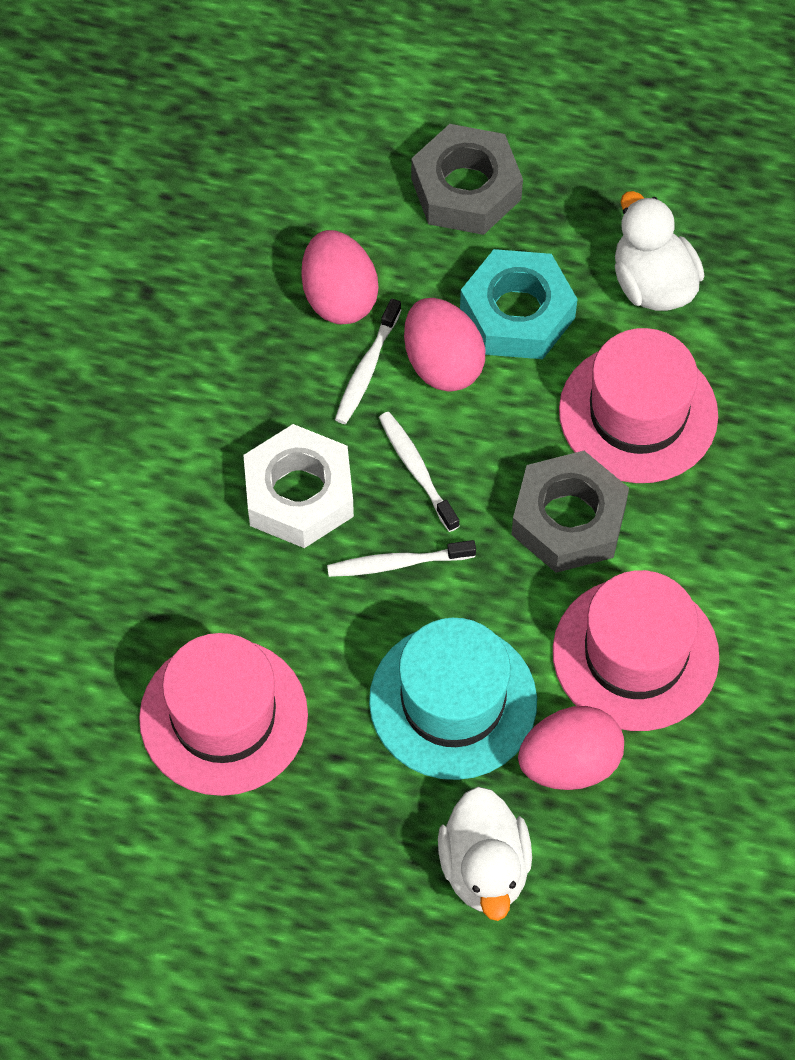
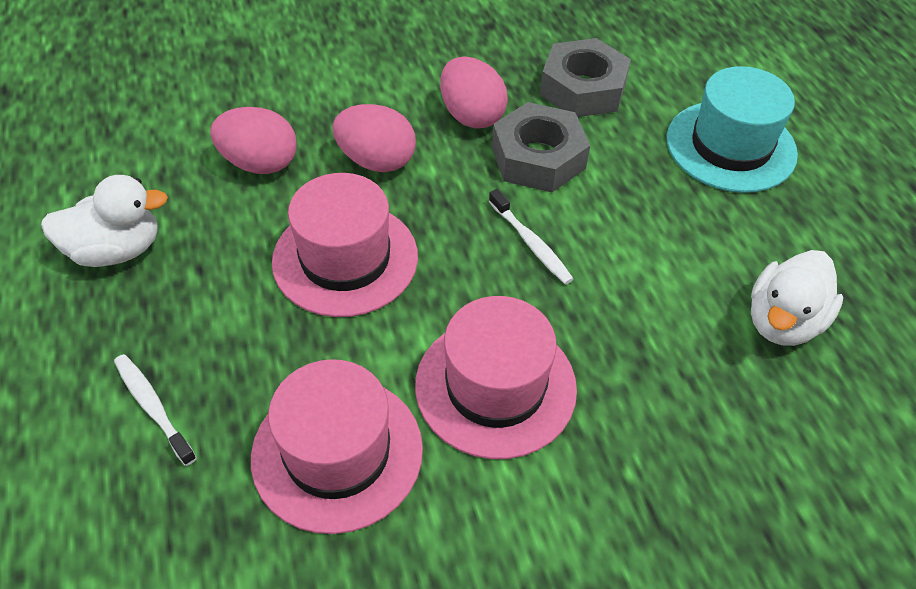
turquoise nut: 1 -> 0
white nut: 1 -> 0
white toothbrush: 3 -> 2

